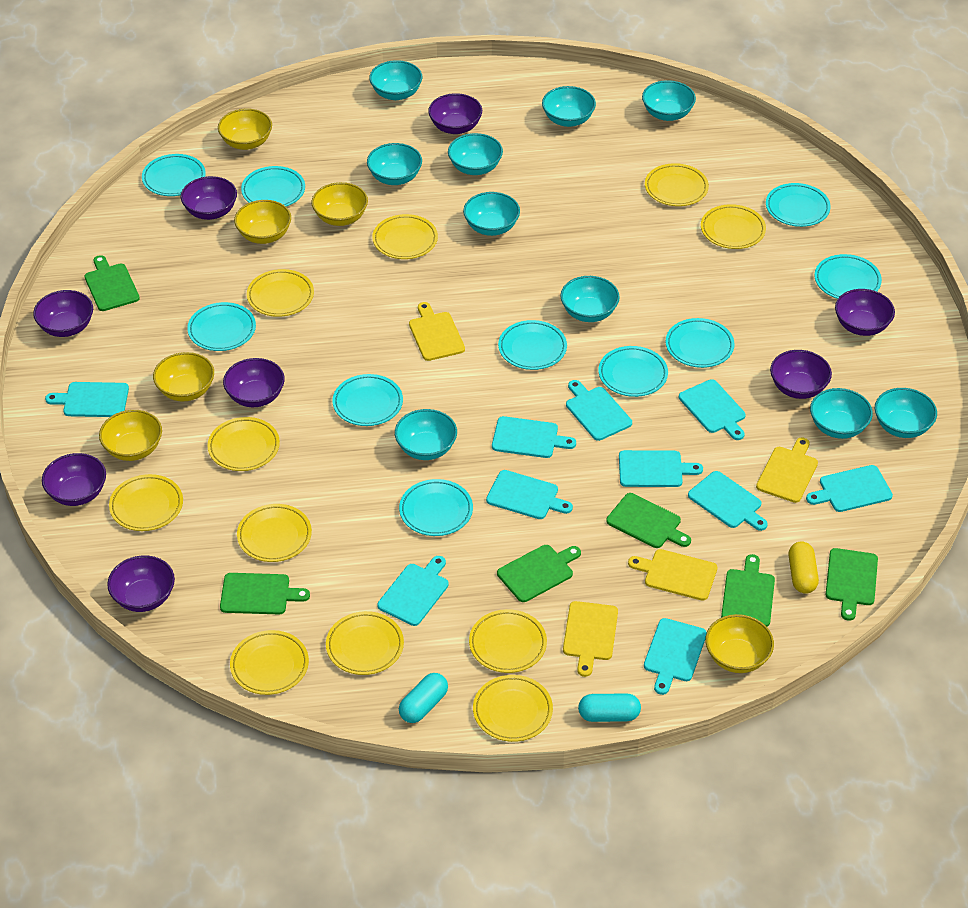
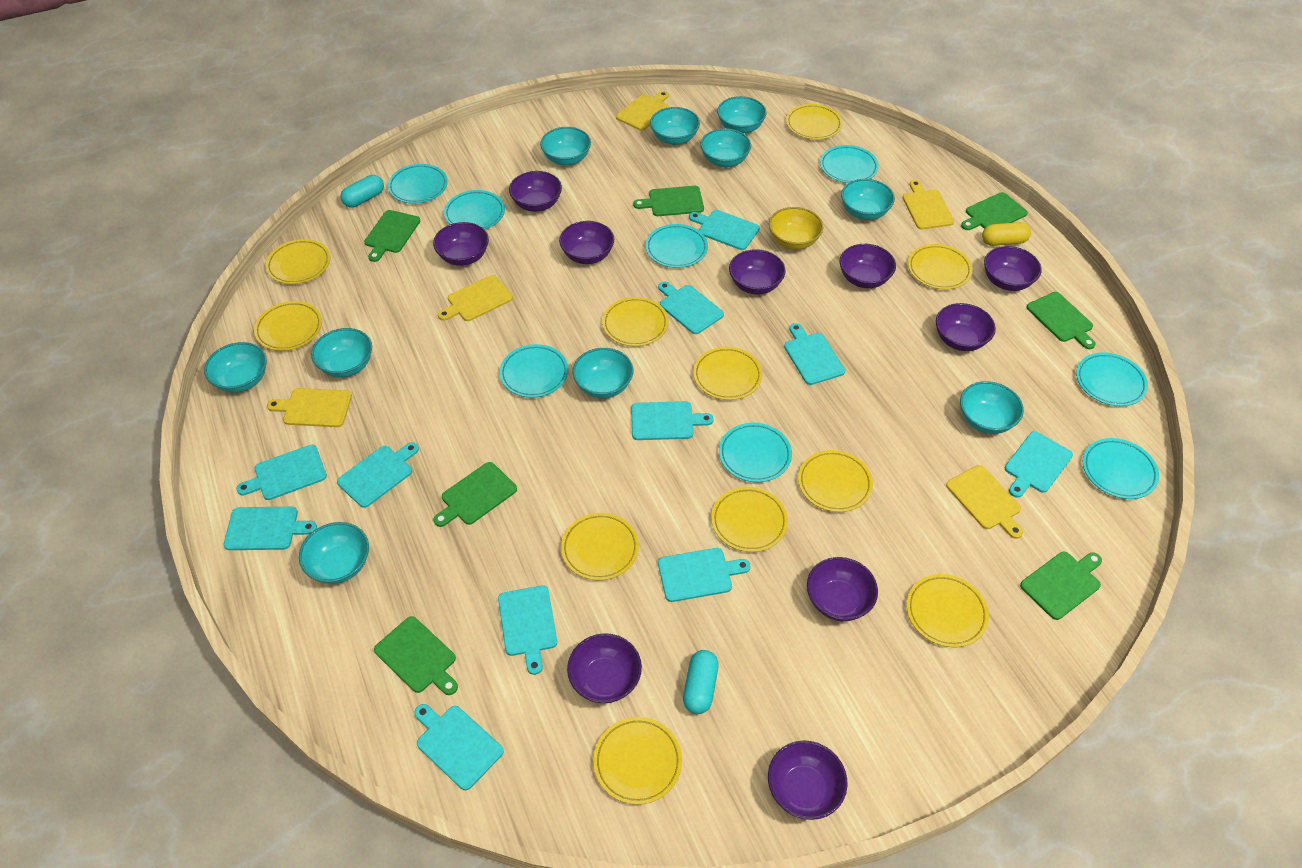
green cutting board: 6 -> 7
purple bowl: 8 -> 10
turquoise cutting board: 10 -> 11
turquoise plate: 10 -> 8
yellow bowl: 6 -> 1
yellow cutting board: 4 -> 5

